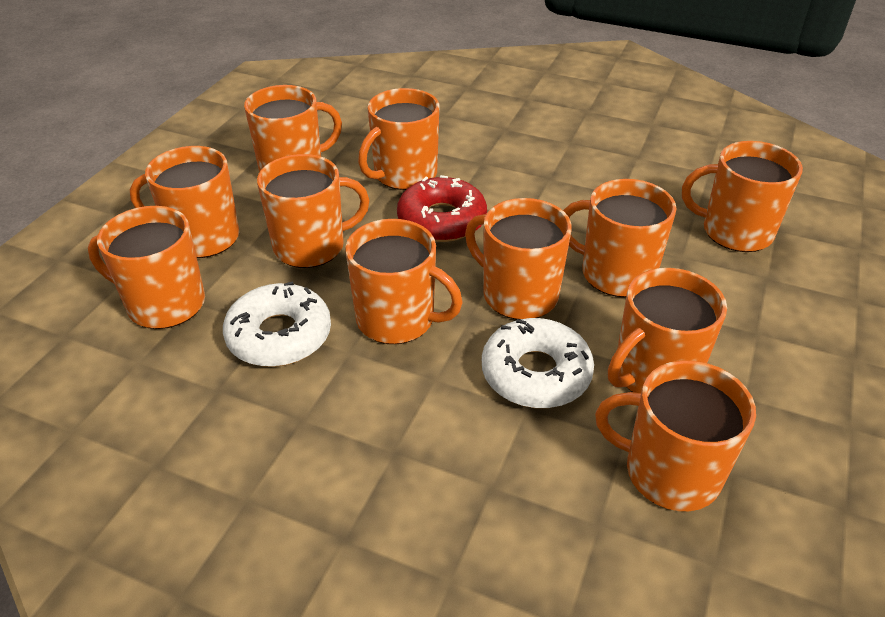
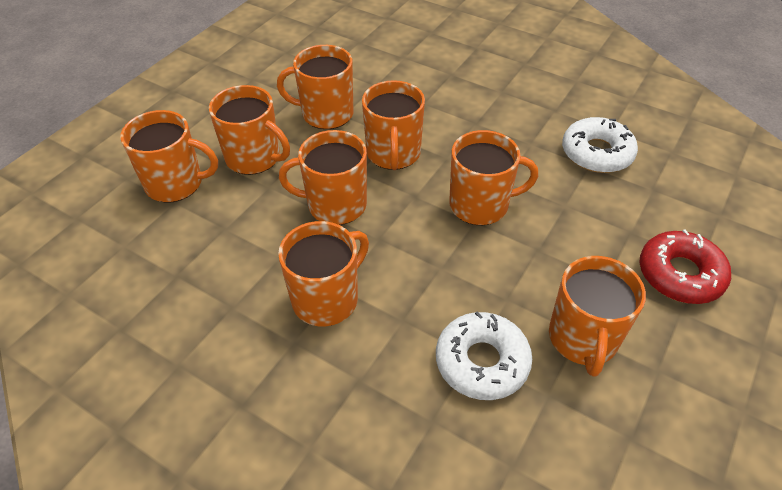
orange mug: 11 -> 8

